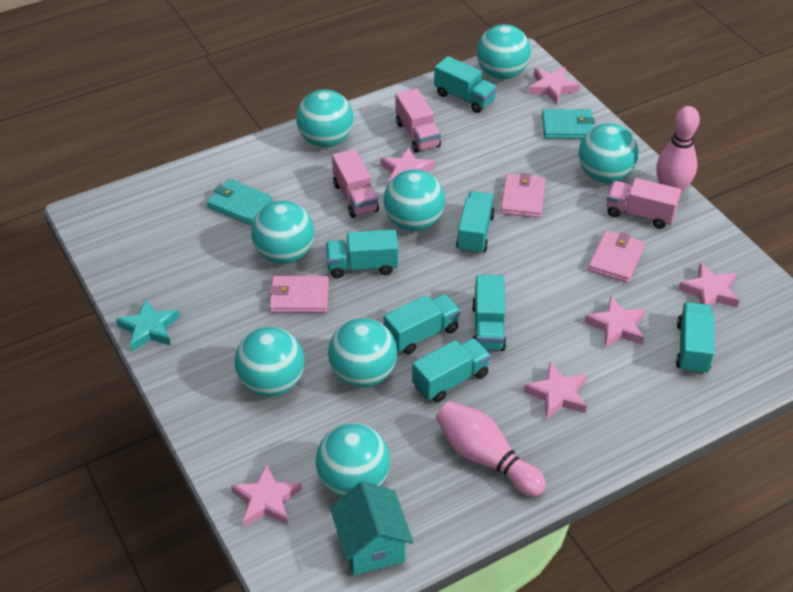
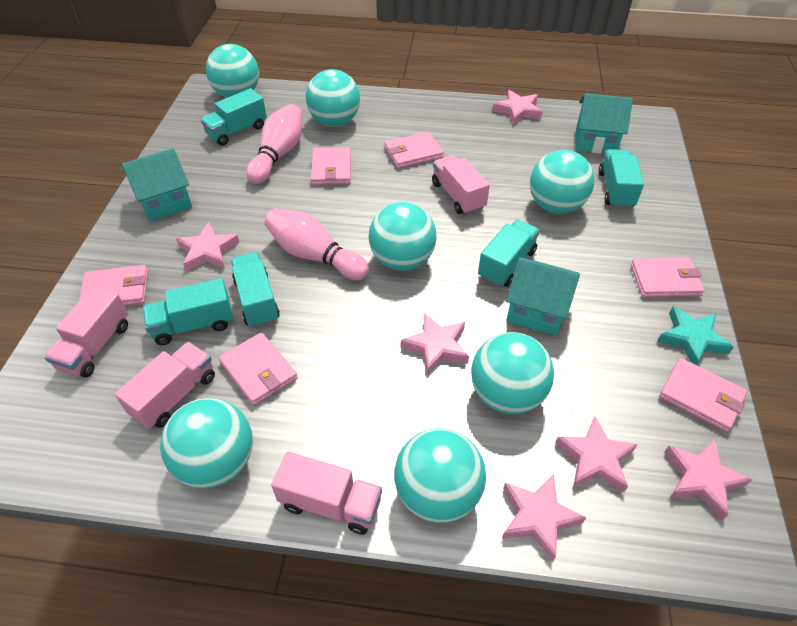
pink truck: 3 -> 4
pink wallet: 3 -> 6
turquoise ball: 8 -> 7
turquoise house: 1 -> 3
turquoise truck: 7 -> 5
turquoise wallet: 2 -> 0

